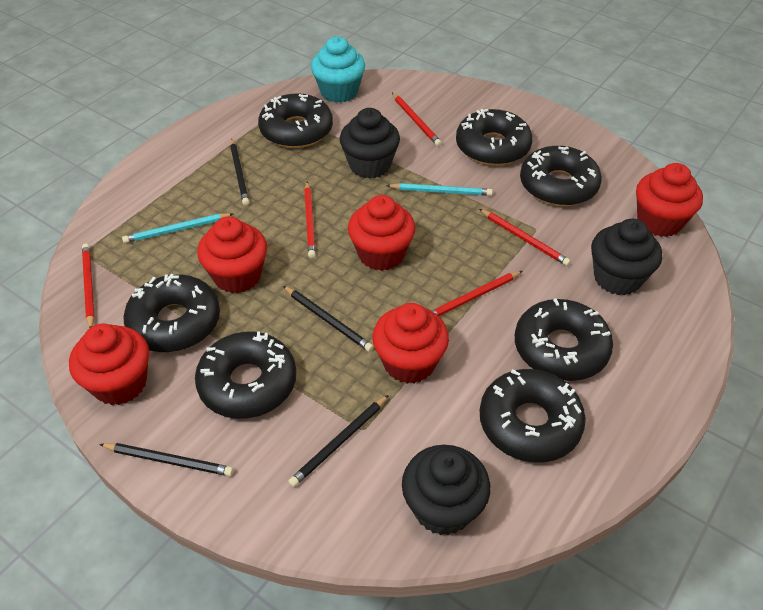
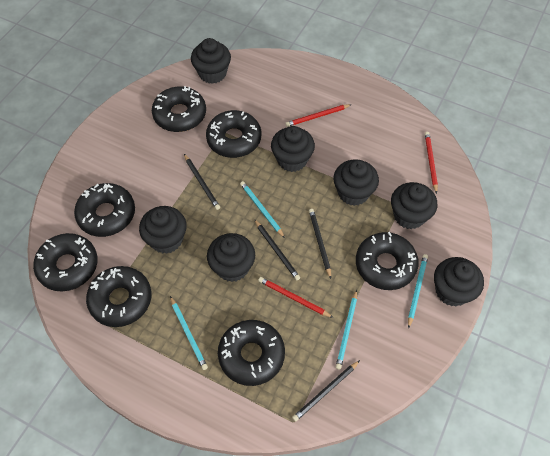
black cupcake: 3 -> 7
red cupcake: 5 -> 0
red pencil: 5 -> 3
turquoise cupcake: 1 -> 0
turquoise pencil: 2 -> 4

